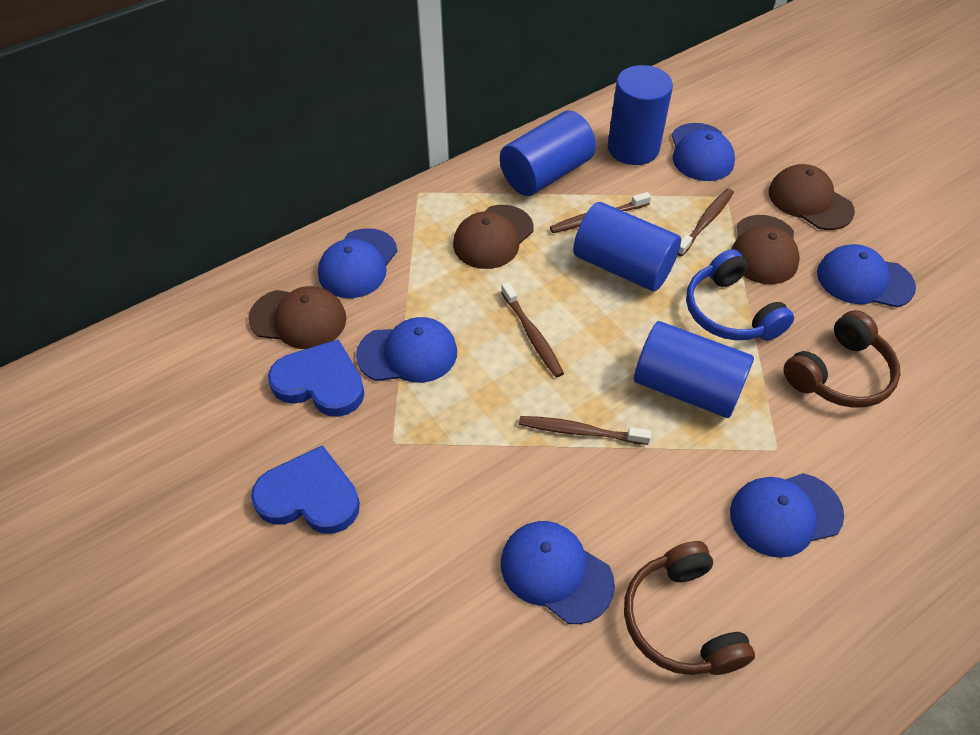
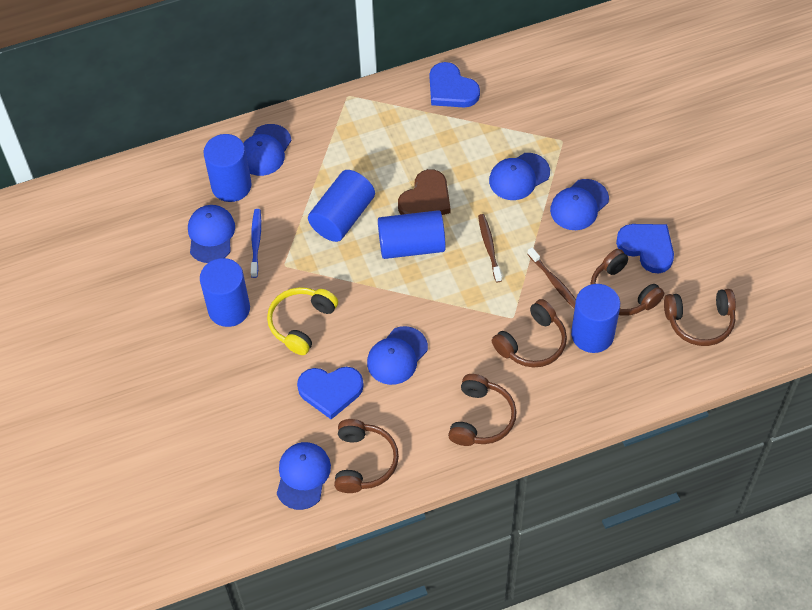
blue cylinder: 4 -> 5
blue headphones: 1 -> 0
blue heart: 2 -> 3
blue toothbrush: 0 -> 1
brown cap: 4 -> 0
brown headphones: 2 -> 5
brown heart: 0 -> 1
brown toothbrush: 4 -> 2
yellow headphones: 0 -> 1

